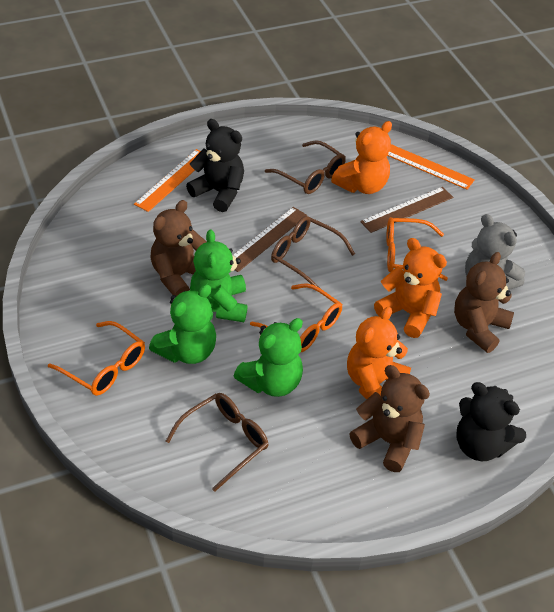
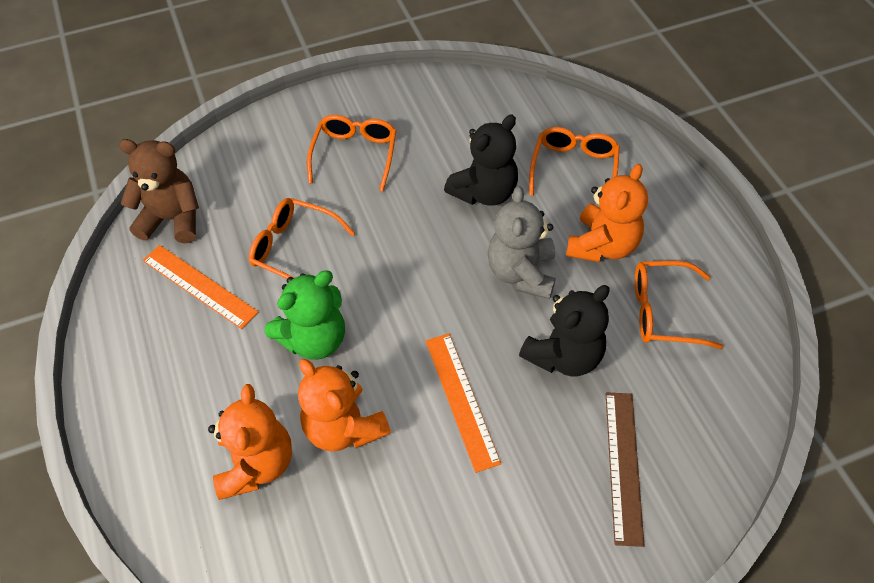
brown glasses: 3 -> 0
brown ruler: 2 -> 1
brown teddy bear: 3 -> 1
green teddy bear: 3 -> 1
orange glasses: 3 -> 4

